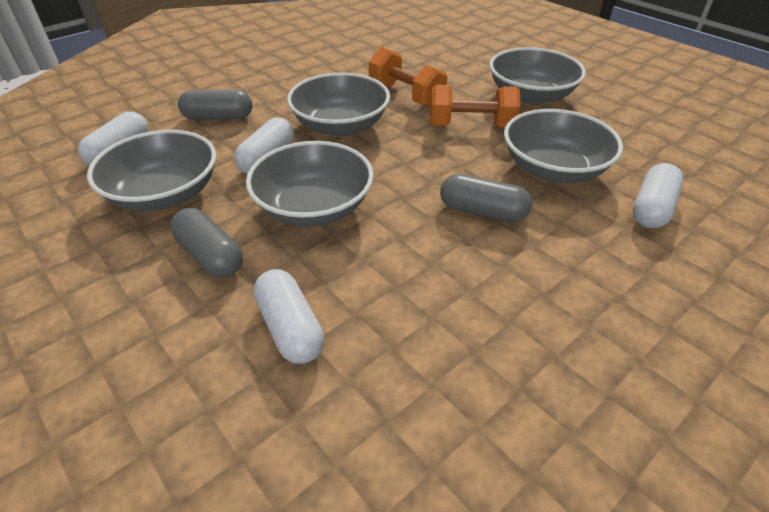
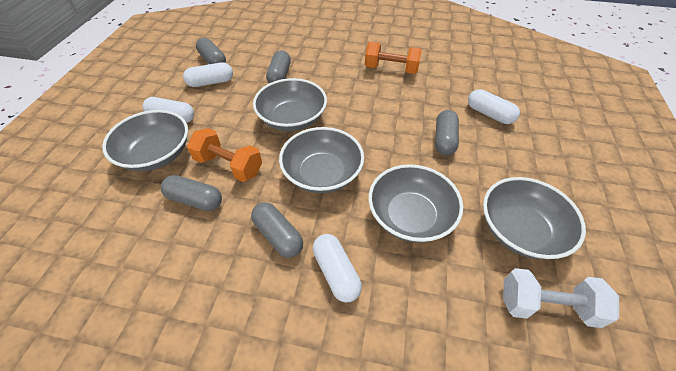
grey capsule: 3 -> 5
white dumbbell: 0 -> 1

